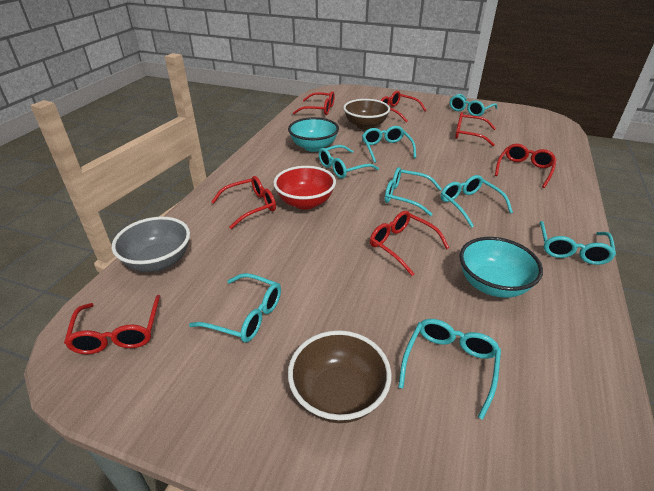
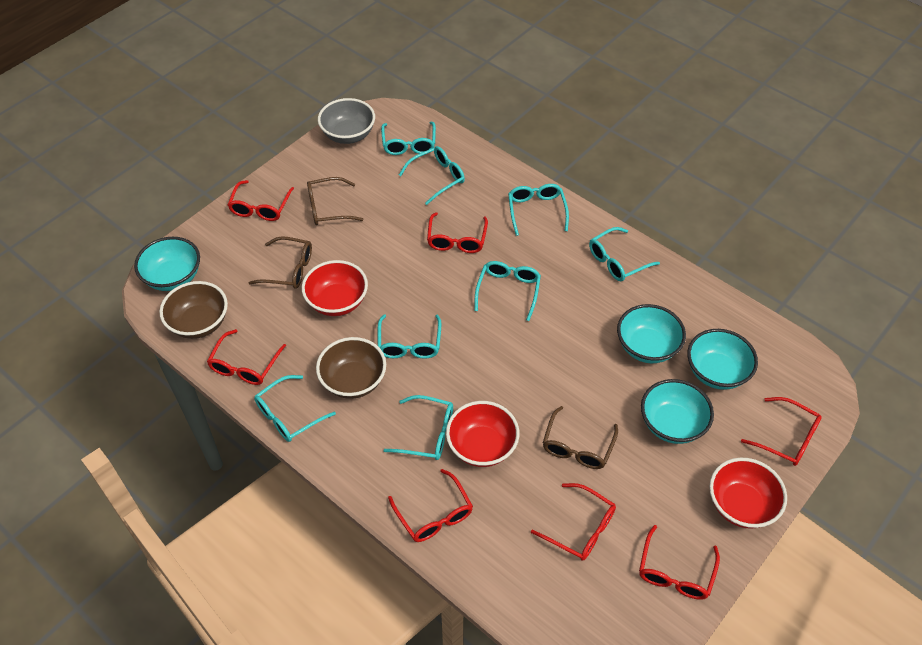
brown glasses: 0 -> 3
red bowl: 1 -> 3
turquoise bowl: 2 -> 4

